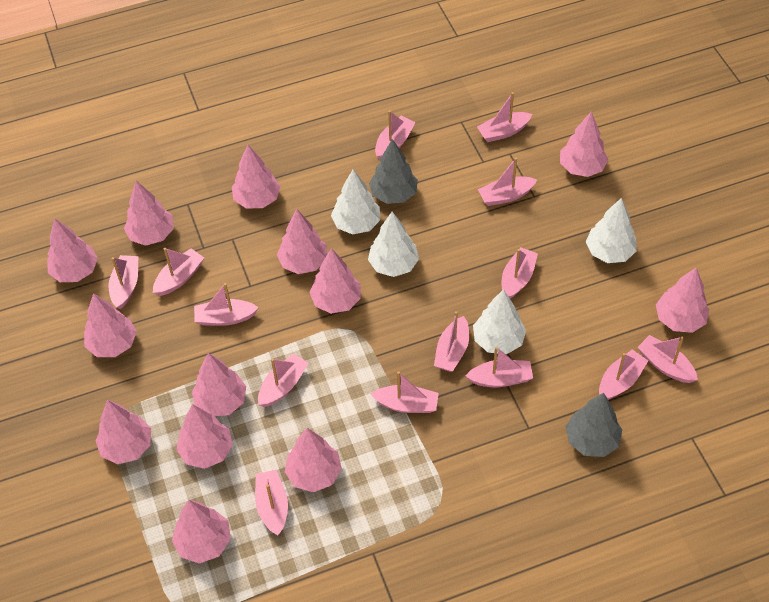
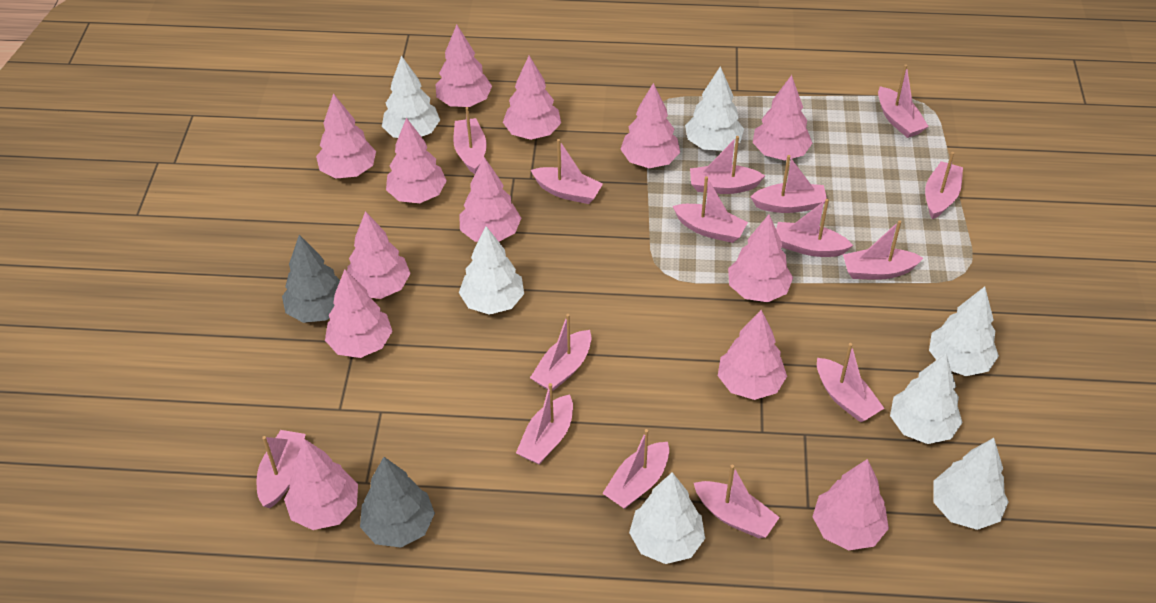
pink boat: 14 -> 15
white tree: 4 -> 7

